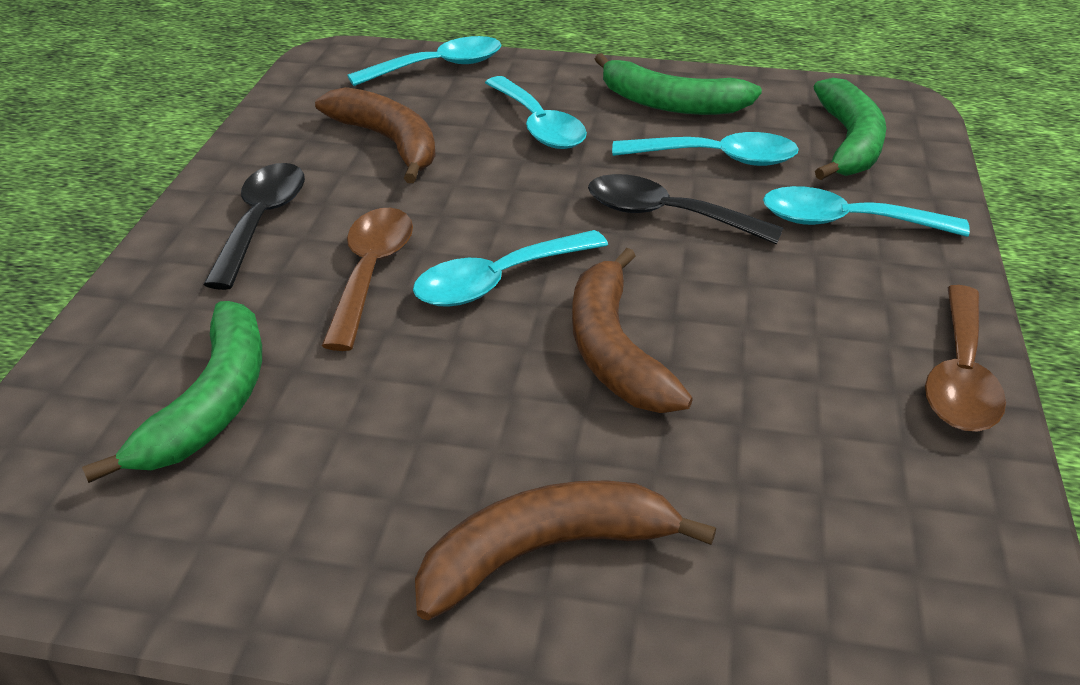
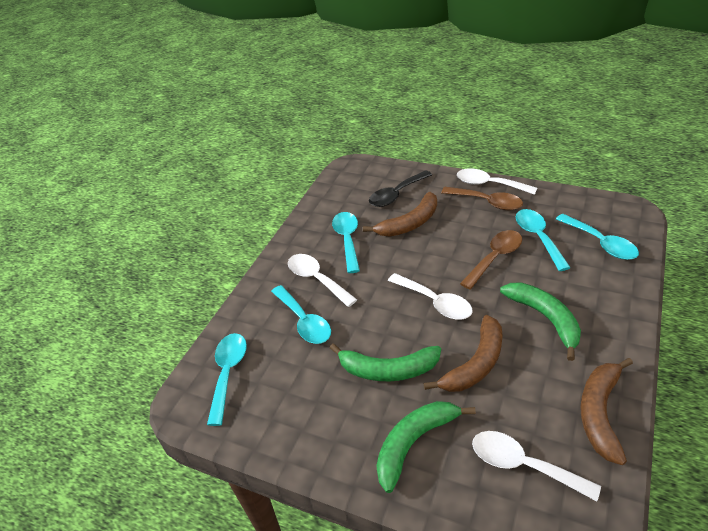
black spoon: 2 -> 1
white spoon: 0 -> 4

